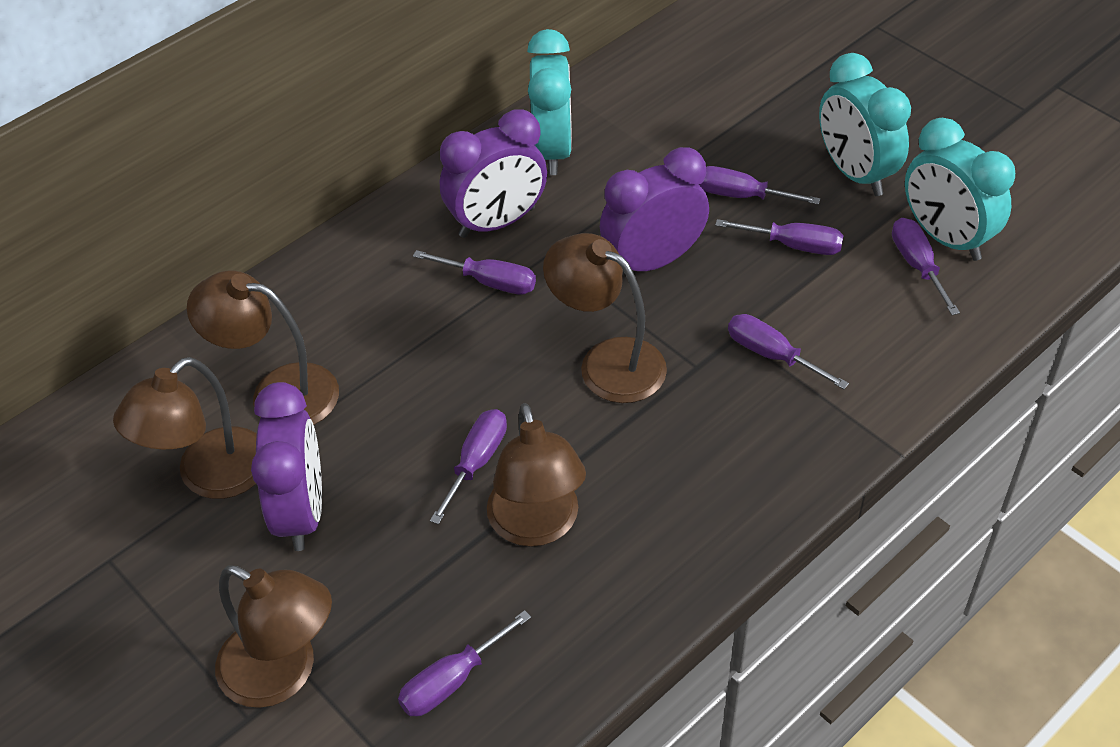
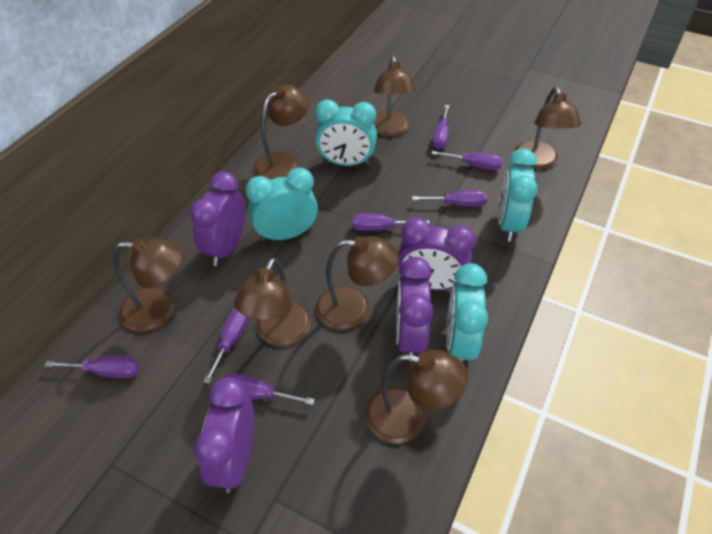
brown lamp: 5 -> 7
purple clock: 3 -> 4
turquoise clock: 3 -> 4

